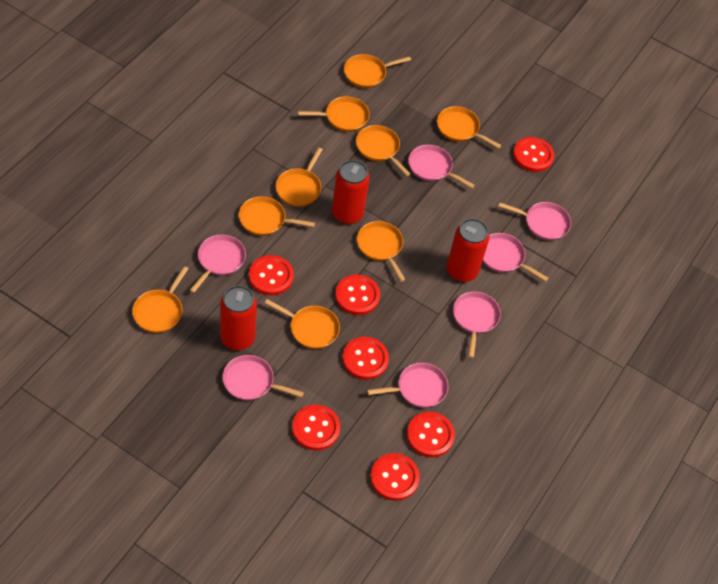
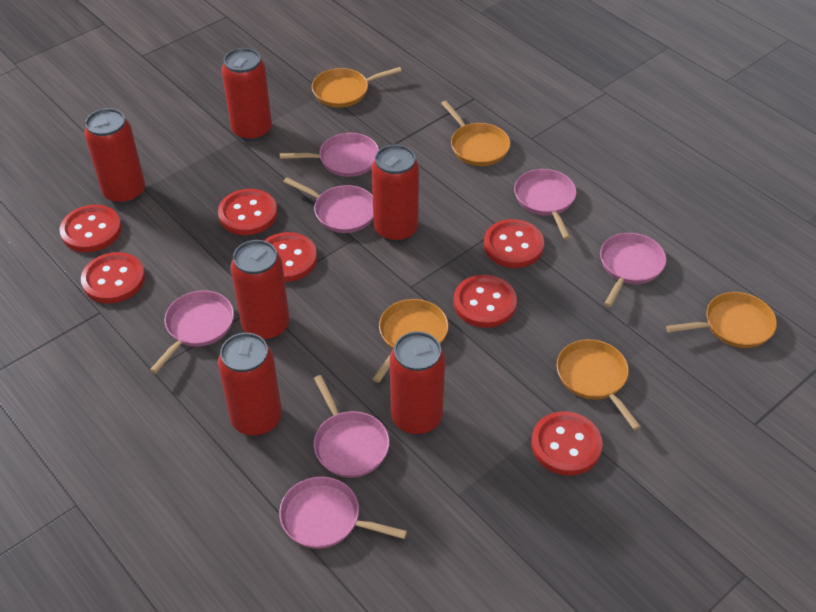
orange pan: 9 -> 5
red can: 3 -> 6

